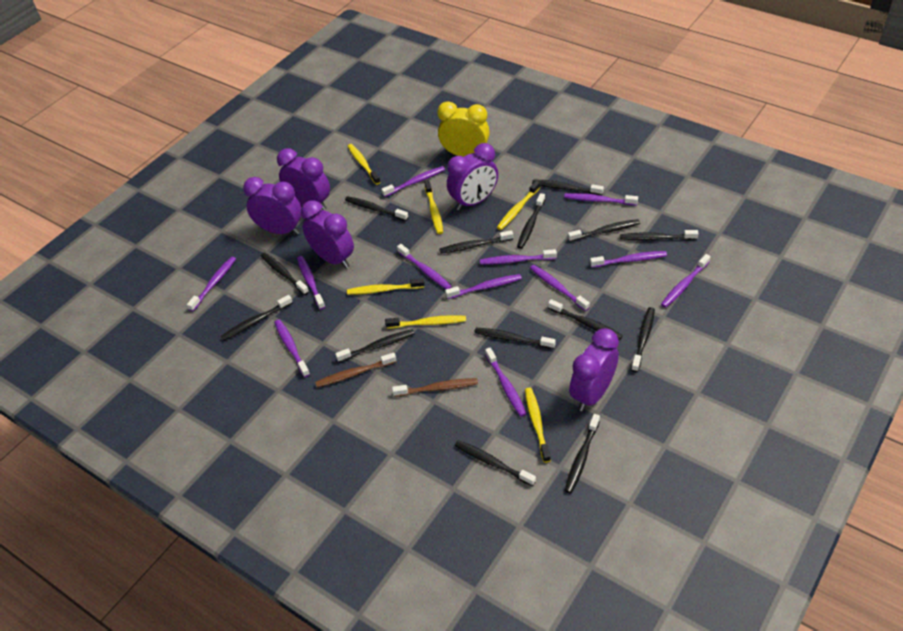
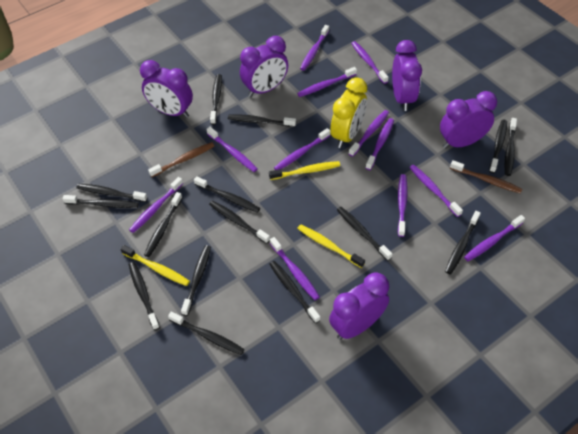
black toothbrush: 14 -> 15
yellow toothbrush: 6 -> 3

